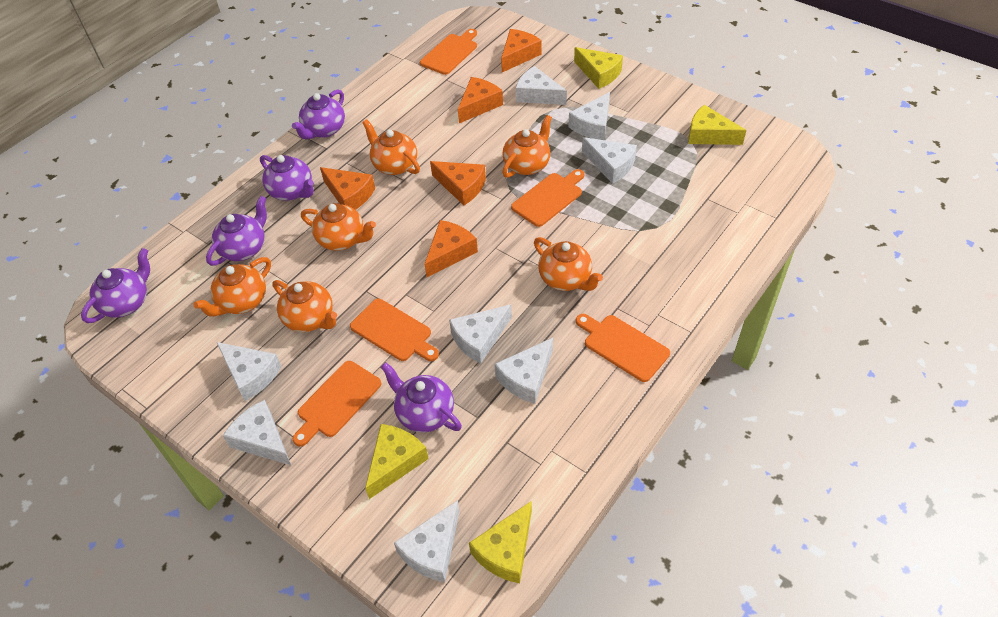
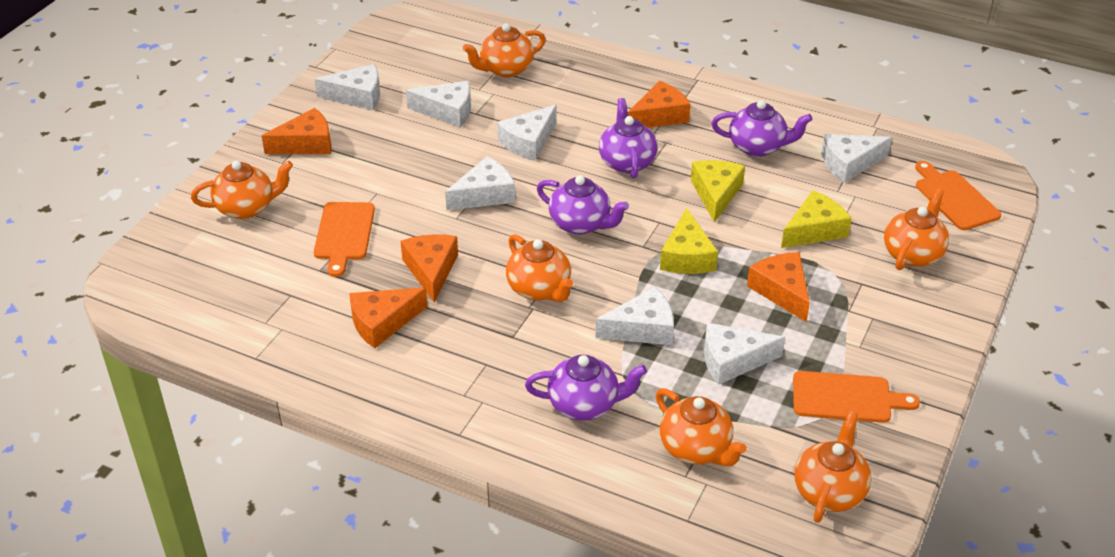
orange cutting board: 5 -> 3
purple teapot: 5 -> 4
white cheese: 8 -> 7
yellow cheese: 4 -> 3

